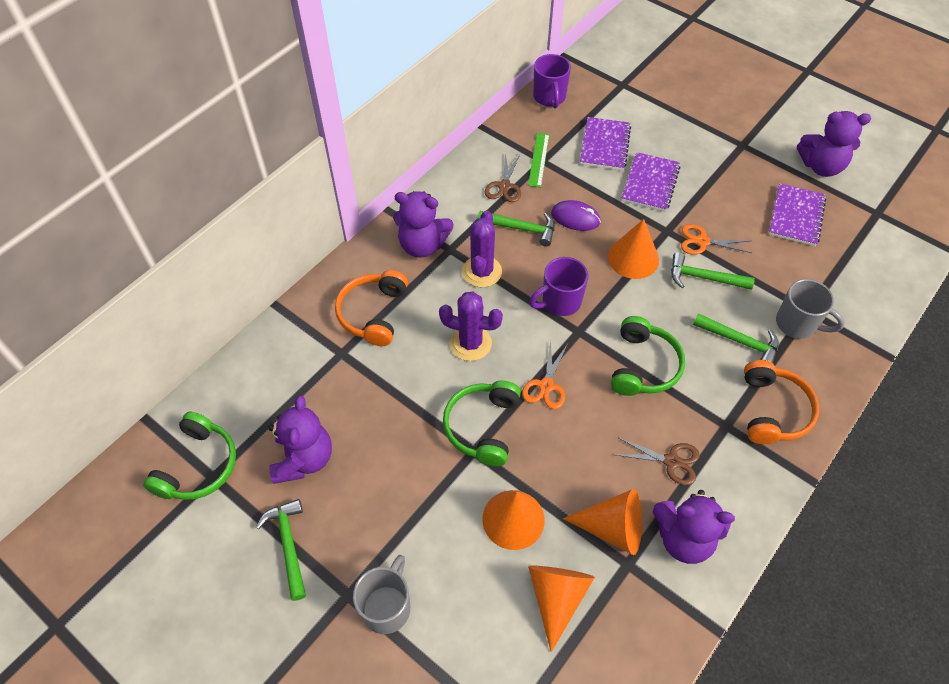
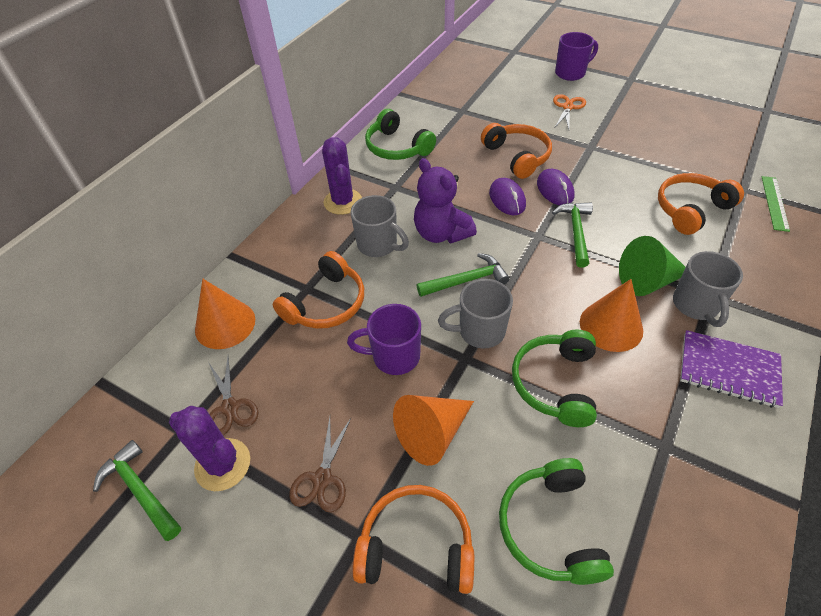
green cone: 0 -> 1
green hammer: 4 -> 3
grey mug: 2 -> 3
orange cone: 4 -> 3
orange headphones: 2 -> 4
orange scissors: 2 -> 1
purple mouse: 1 -> 2
purple notebook: 3 -> 1
purple teddy bear: 4 -> 1

